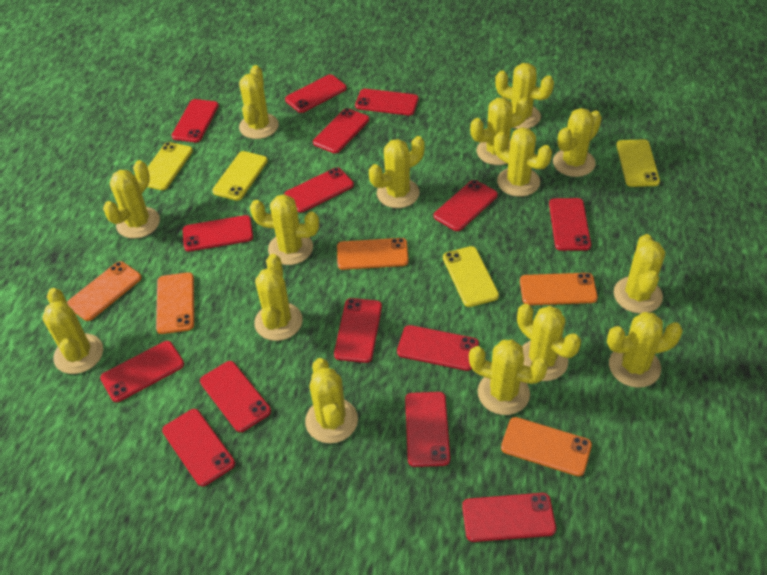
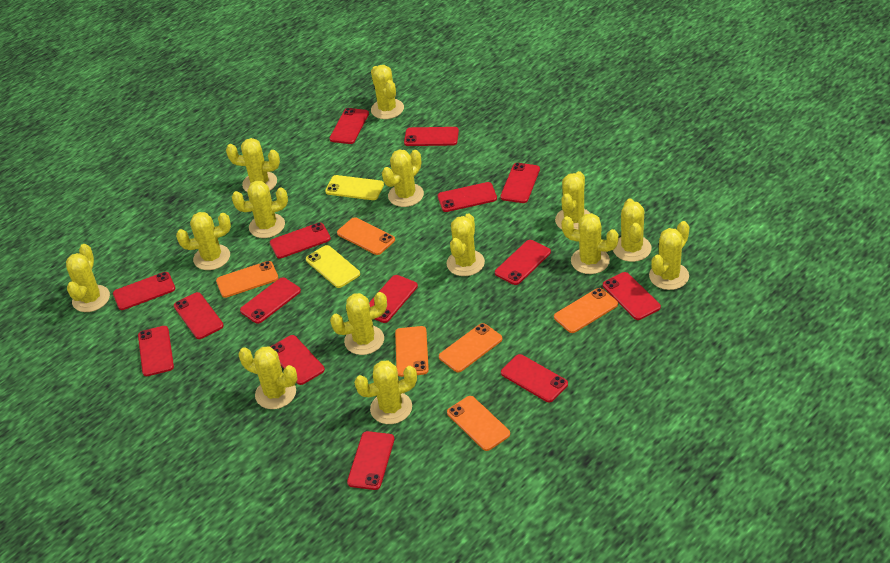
orange phone: 5 -> 6
yellow cactus: 15 -> 14
yellow phone: 4 -> 2

